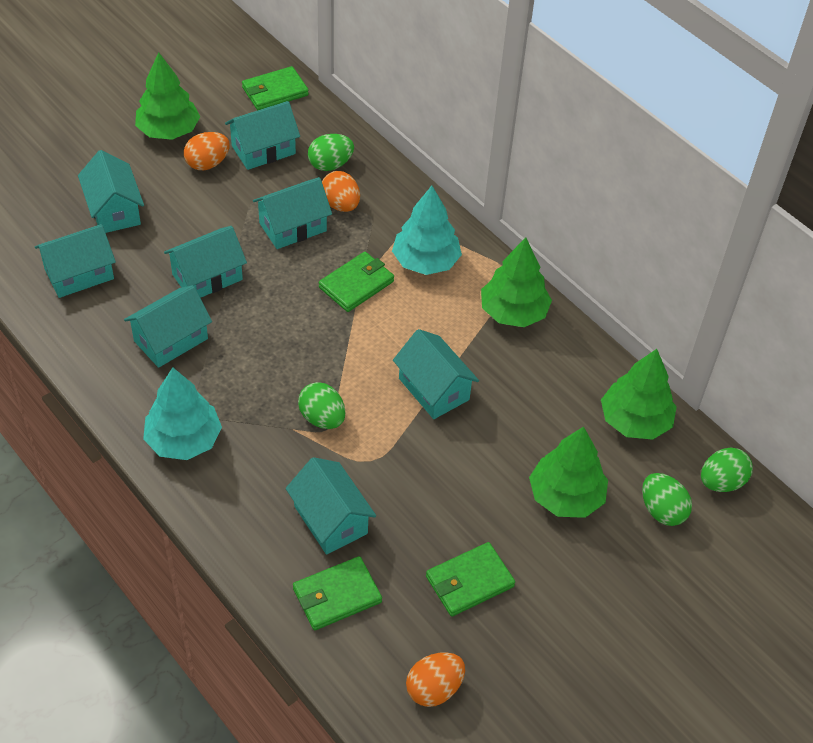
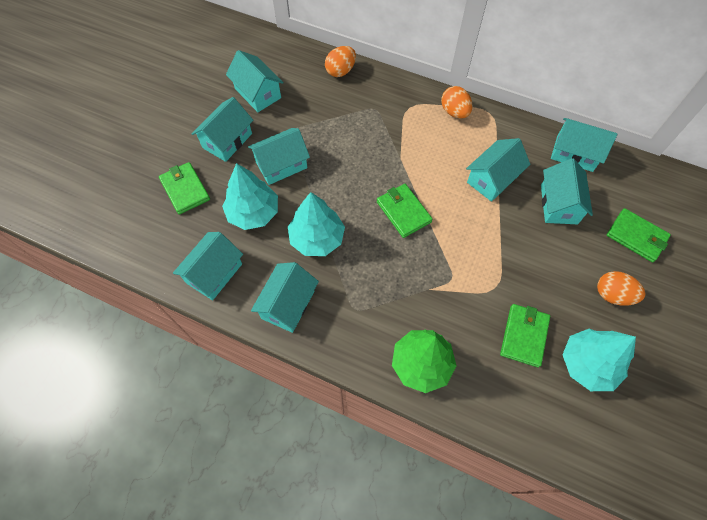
green egg: 4 -> 0
green tree: 4 -> 1
turquoise tree: 2 -> 3

